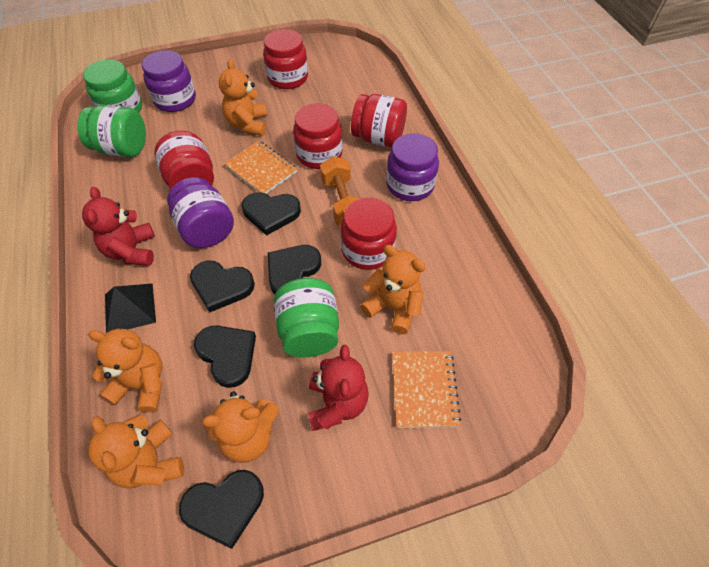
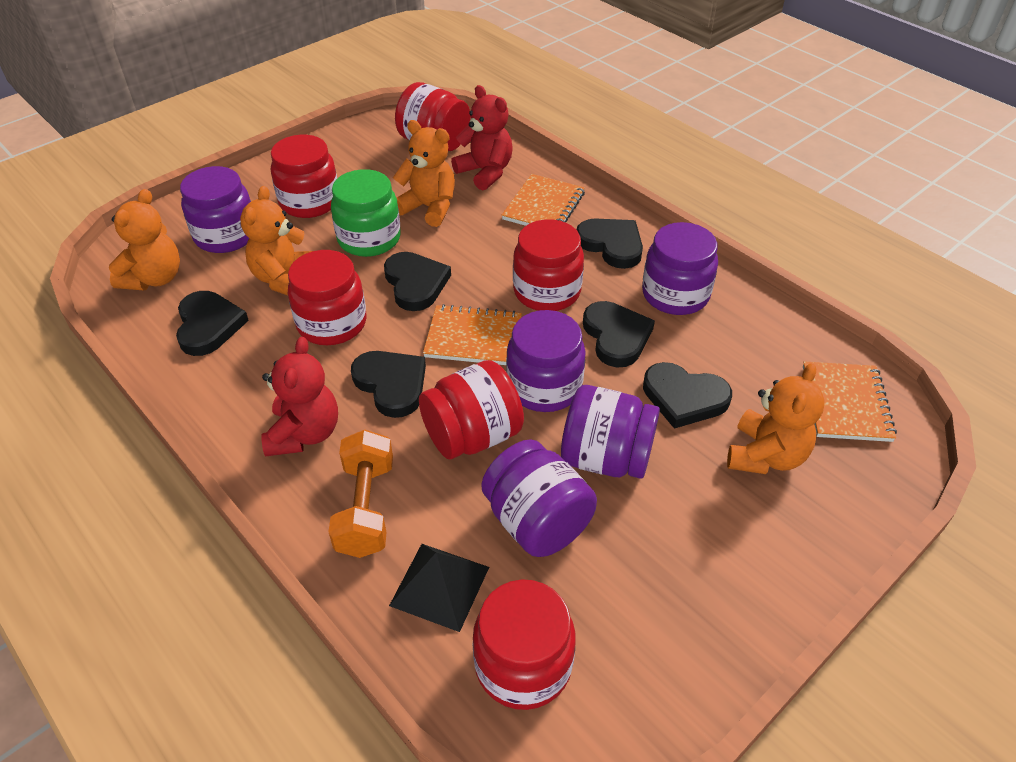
black heart: 5 -> 6
green jar: 3 -> 1
orange notebook: 2 -> 3
orange teddy bear: 5 -> 4
purple jar: 3 -> 5
red jar: 5 -> 6

